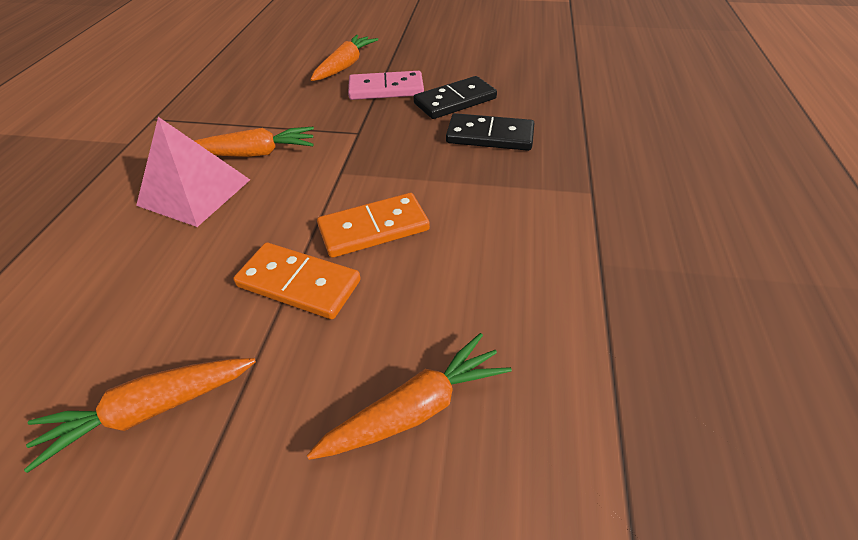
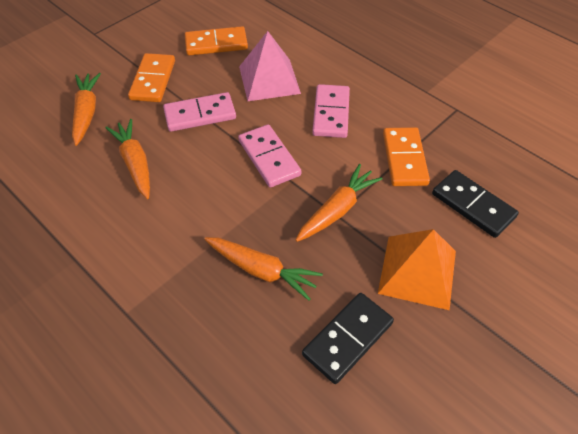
orange domino: 2 -> 3
orange pyramid: 0 -> 1
pink domino: 1 -> 3

